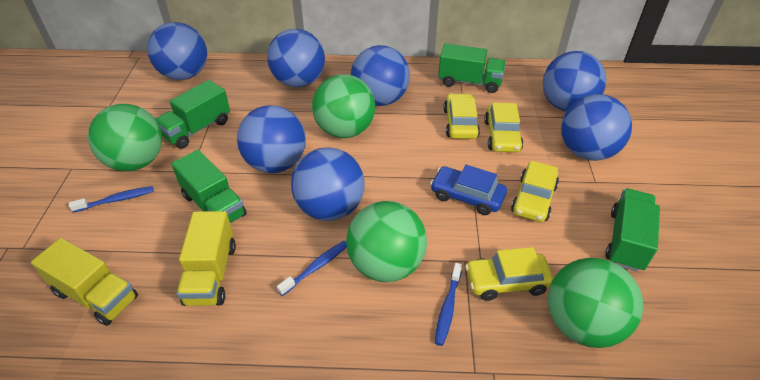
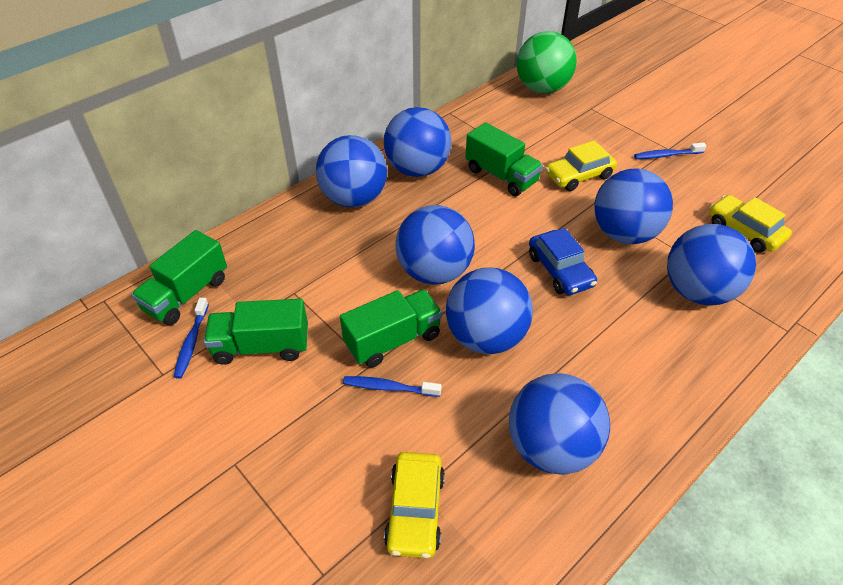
green ball: 4 -> 1
yellow car: 4 -> 3
yellow truck: 2 -> 0

